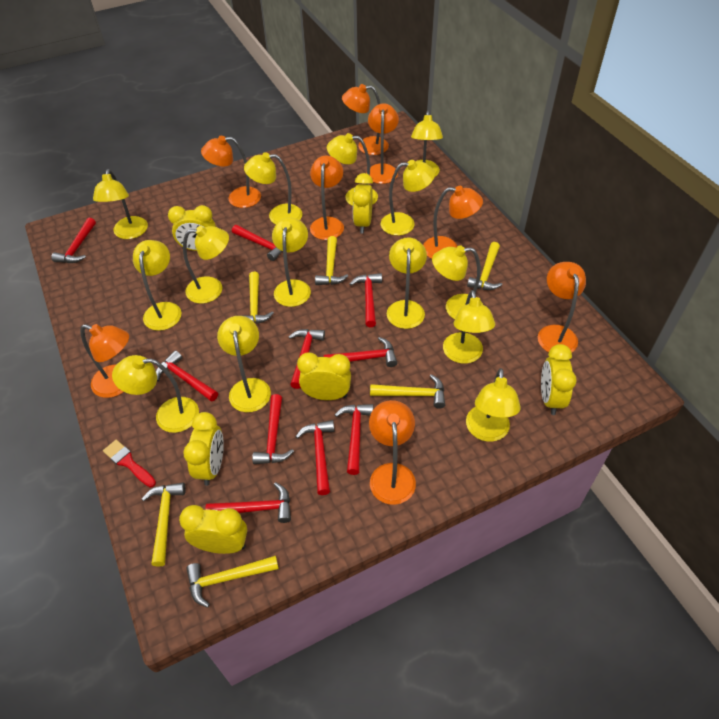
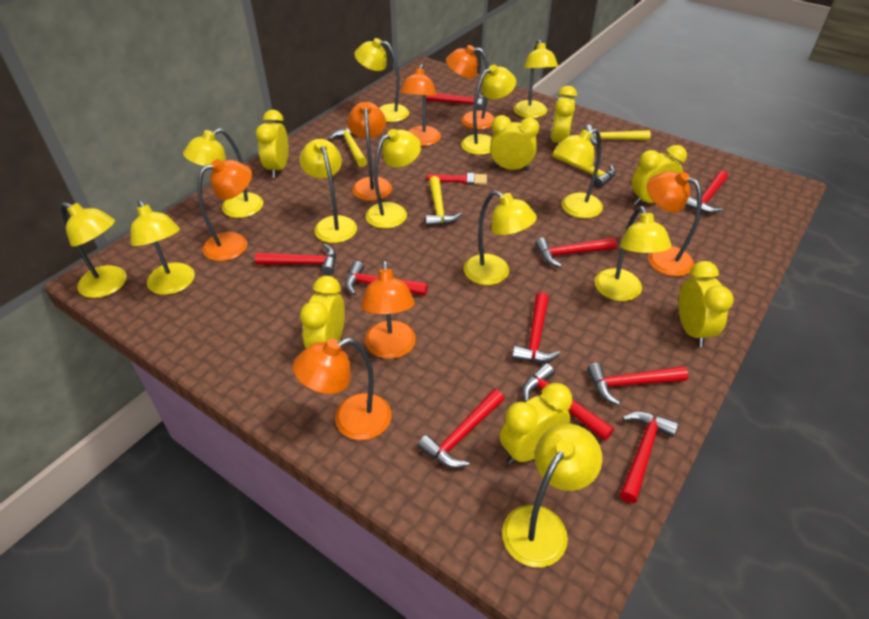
orange lamp: 8 -> 7
yellow clock: 6 -> 7
yellow hammer: 6 -> 4
yellow lamp: 14 -> 12

